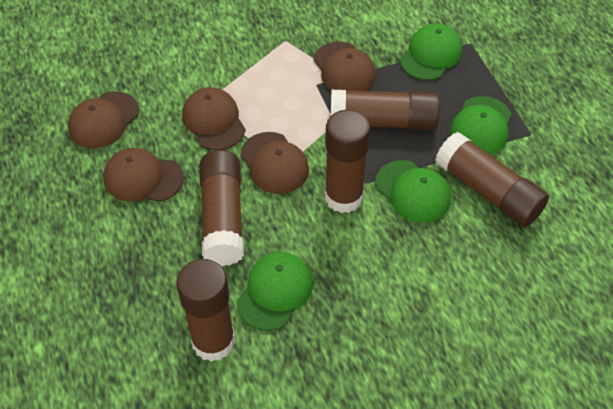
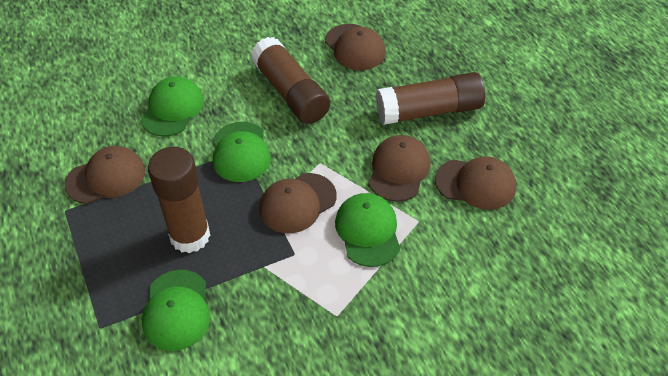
brown glue stick: 5 -> 3

